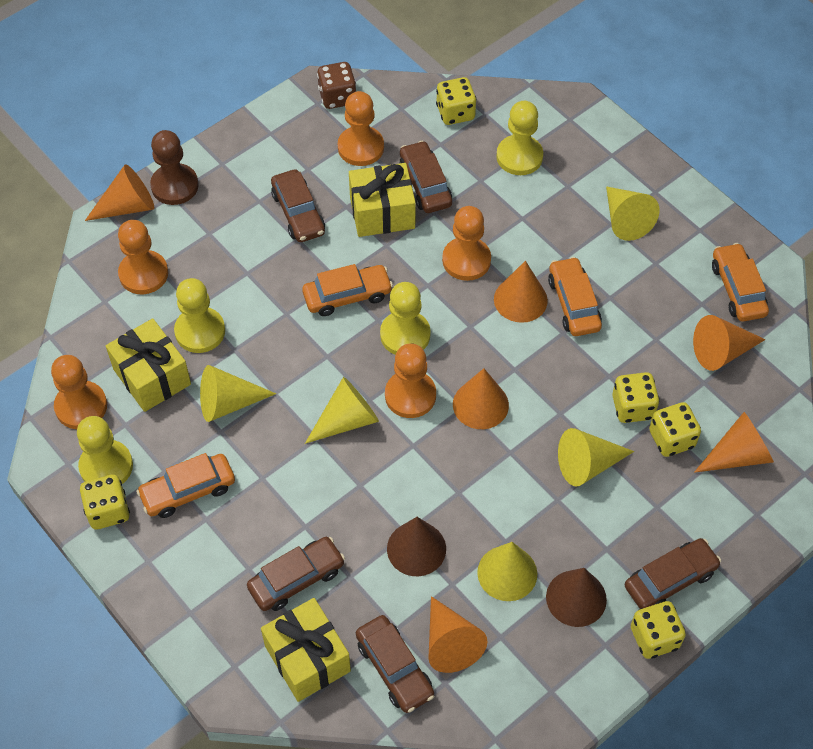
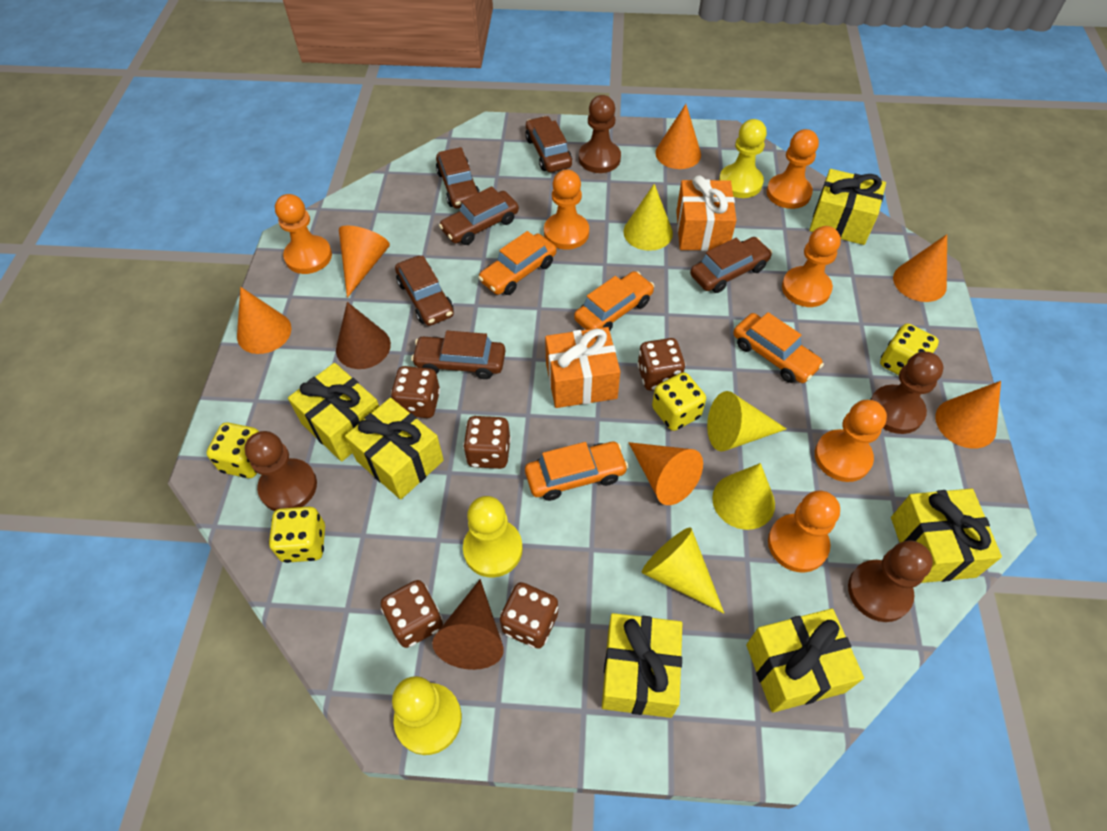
brown car: 5 -> 6
brown dice: 1 -> 5
brown pawn: 1 -> 4
orange gift: 0 -> 2
orange pawn: 5 -> 6
yellow cone: 5 -> 4
yellow dice: 5 -> 4
yellow gift: 3 -> 6
yellow pawn: 4 -> 3

